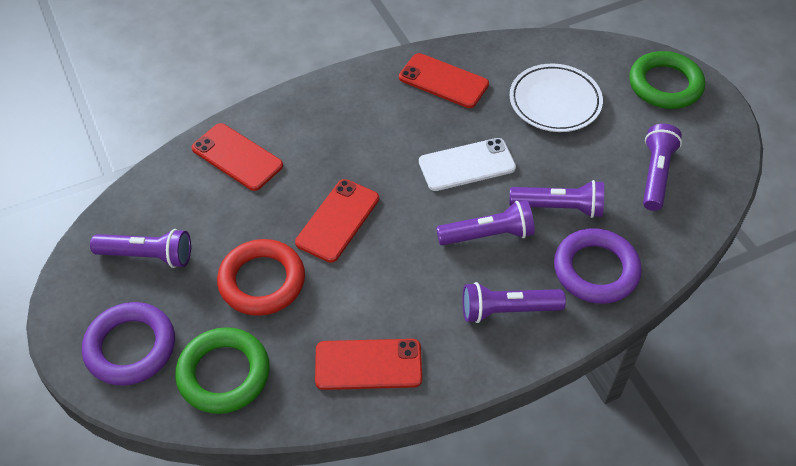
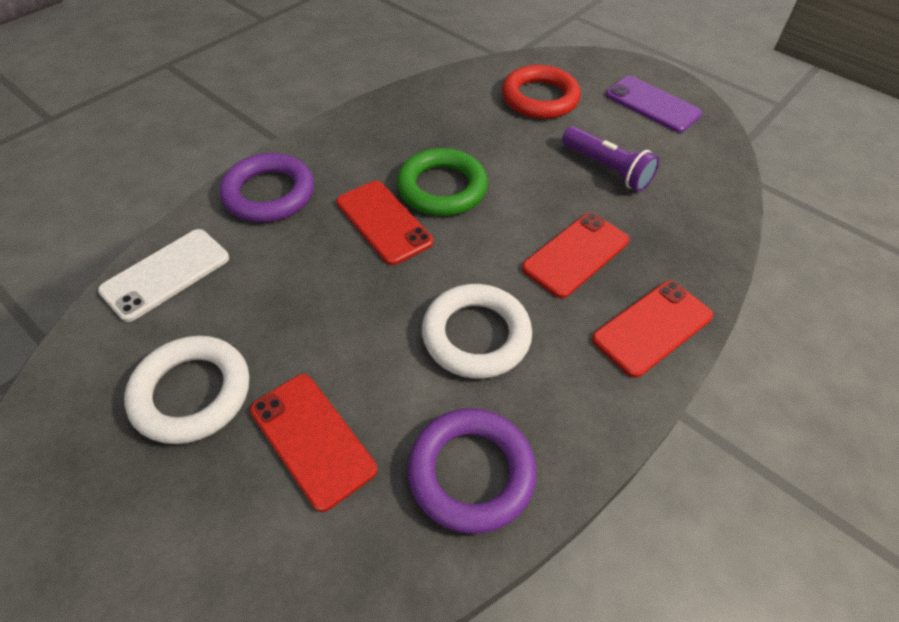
green ring: 2 -> 1
purple flashlight: 5 -> 1
purple phone: 0 -> 1
white plate: 1 -> 0
white ring: 0 -> 2

